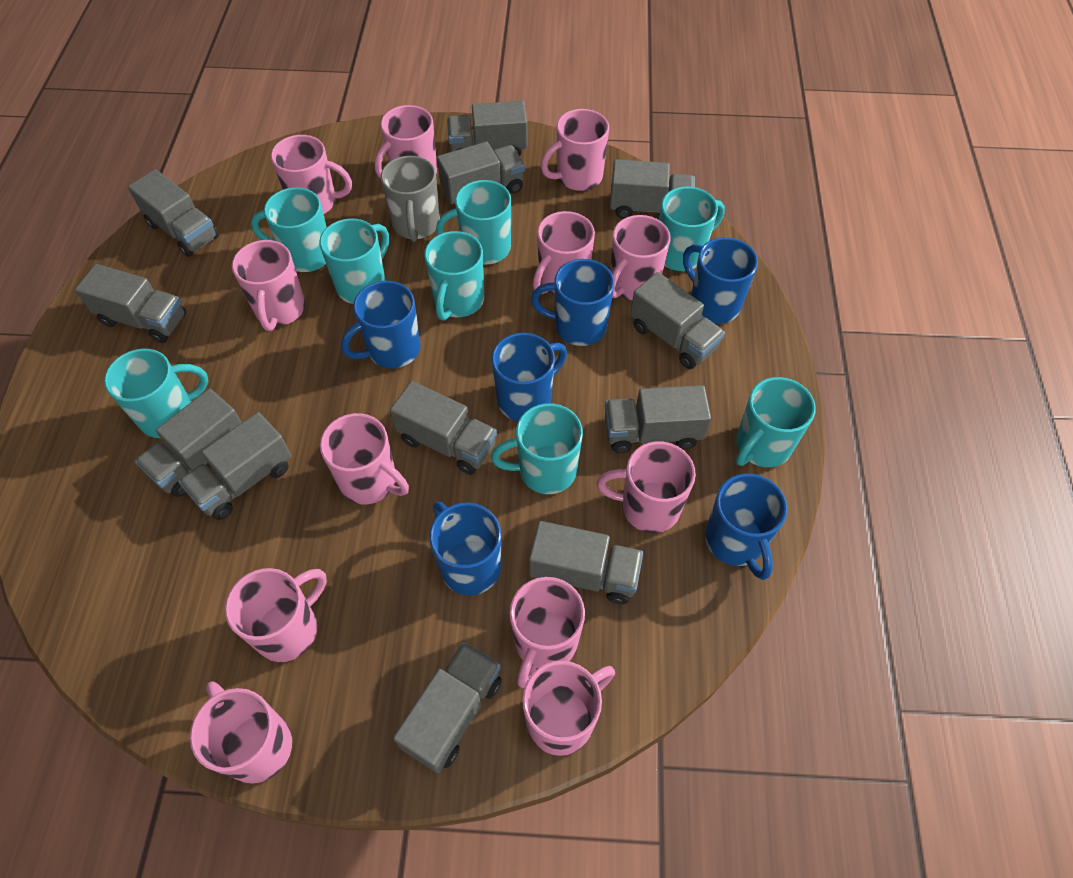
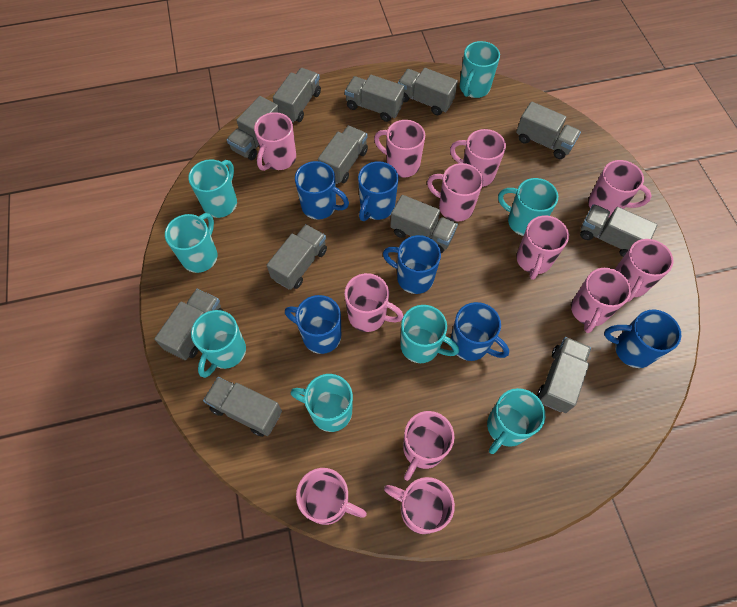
grey mug: 1 -> 0

